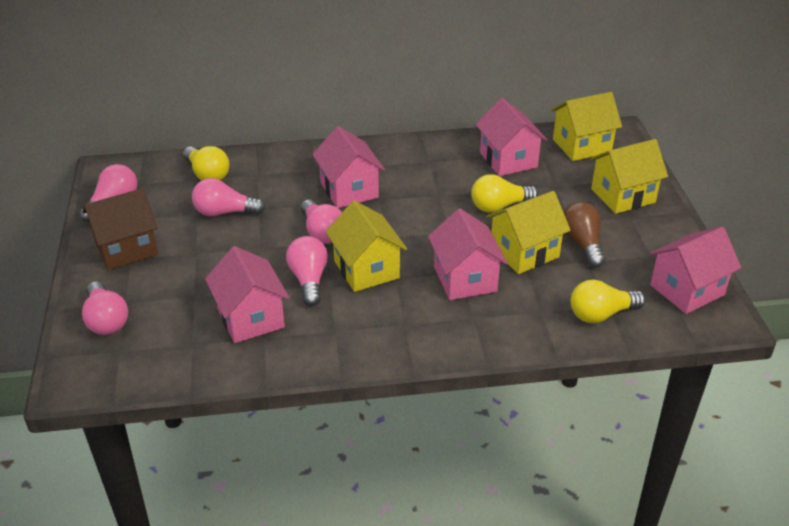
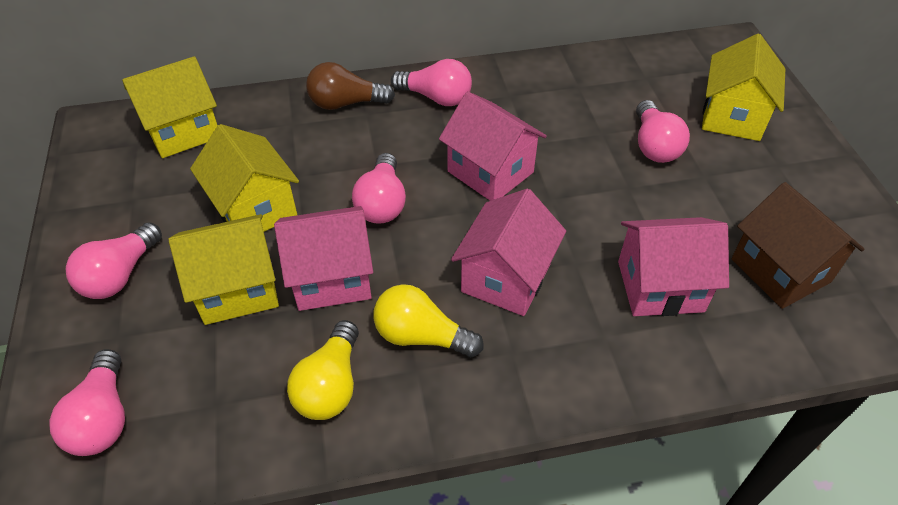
pink house: 5 -> 4
yellow light bulb: 3 -> 2

